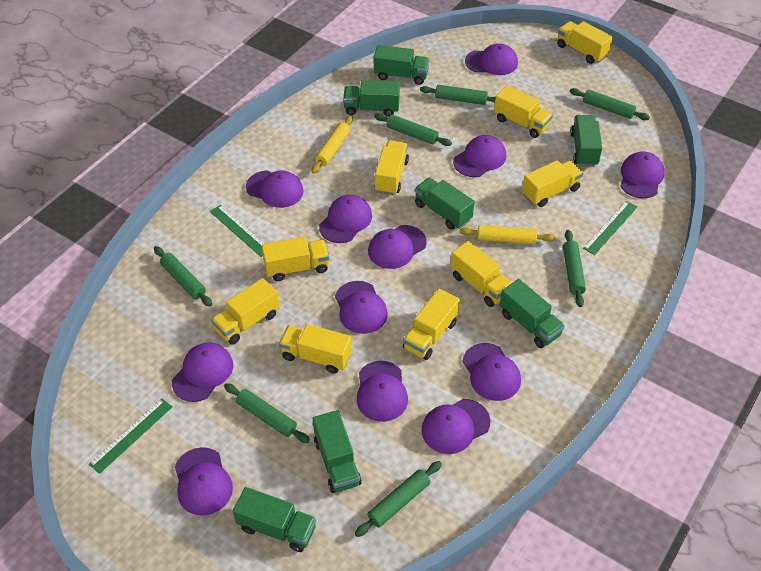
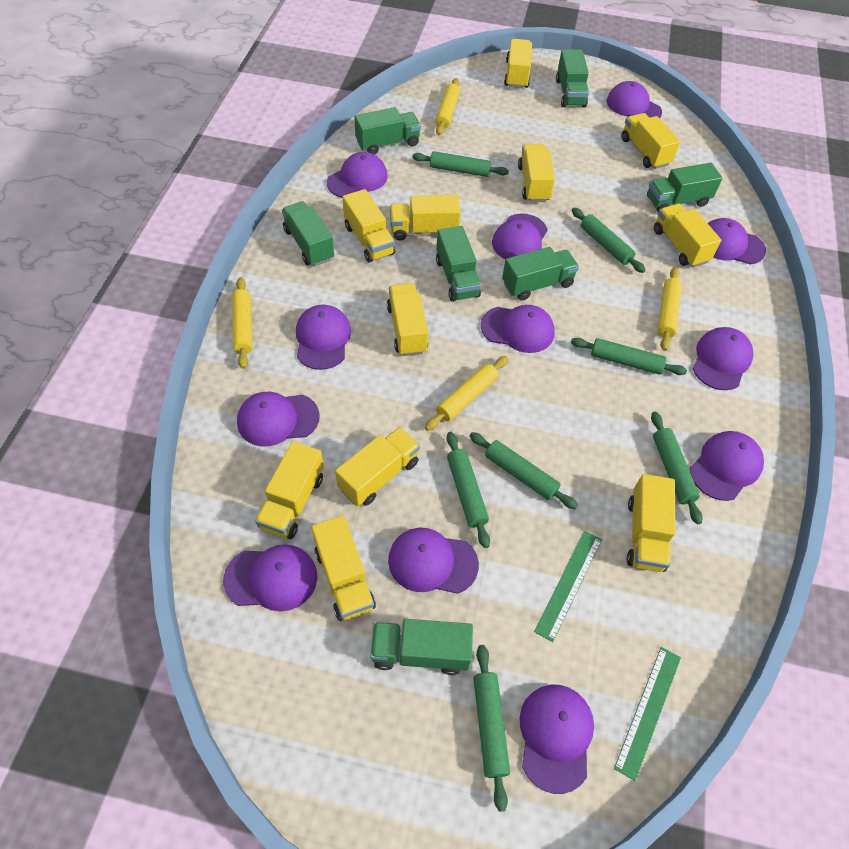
green ruler: 3 -> 2
yellow rolling pin: 2 -> 4
yellow truck: 9 -> 11

